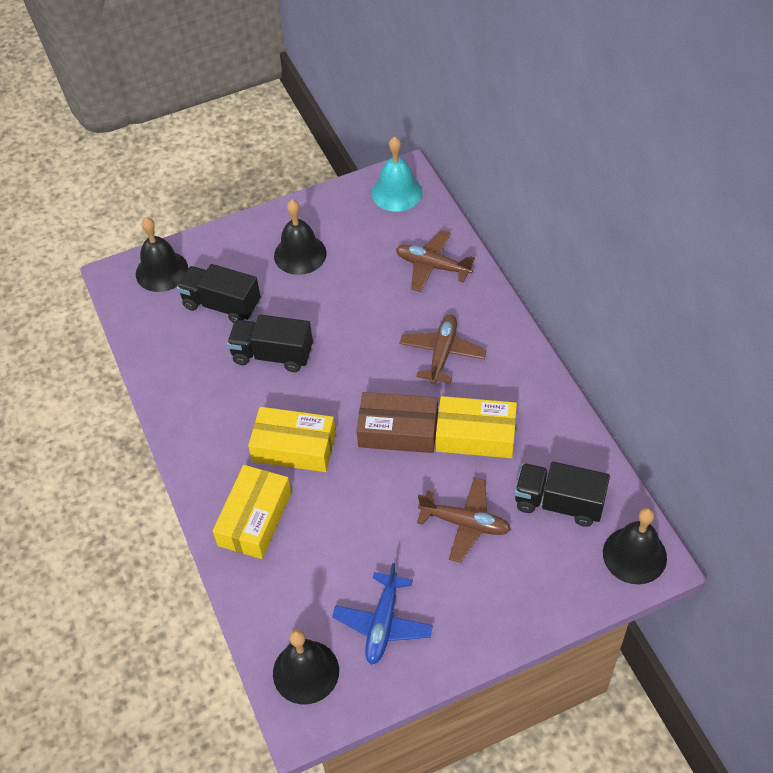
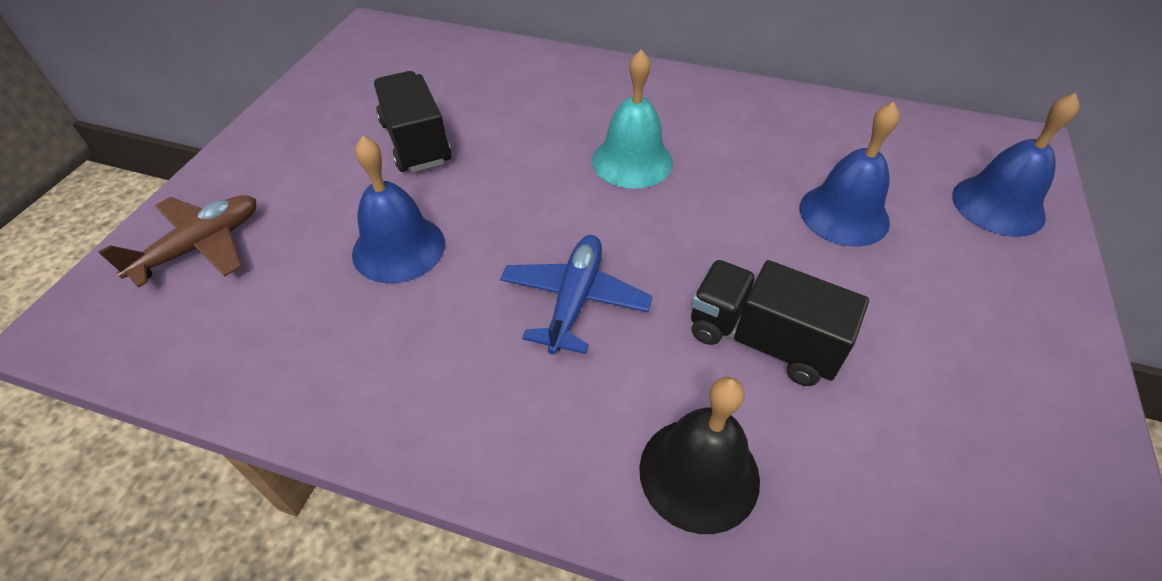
black bell: 4 -> 1
black truck: 3 -> 2
blue bell: 0 -> 3
brown box: 1 -> 0
brown plane: 3 -> 1
yellow box: 3 -> 0

